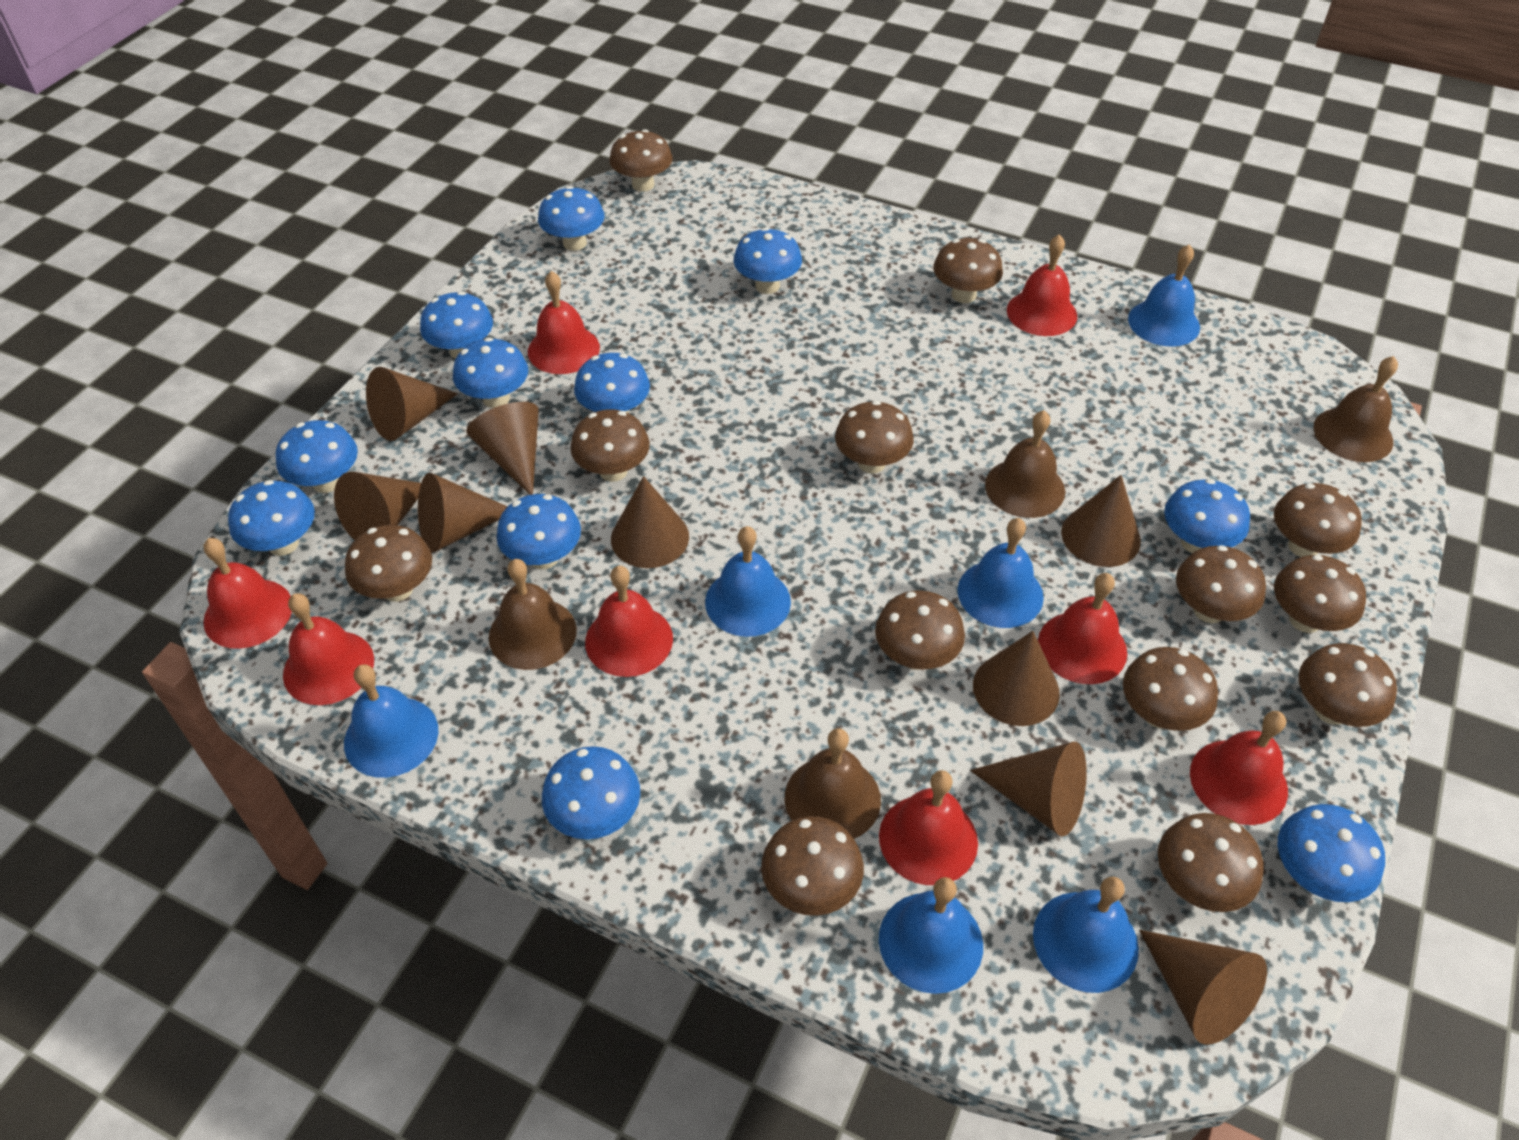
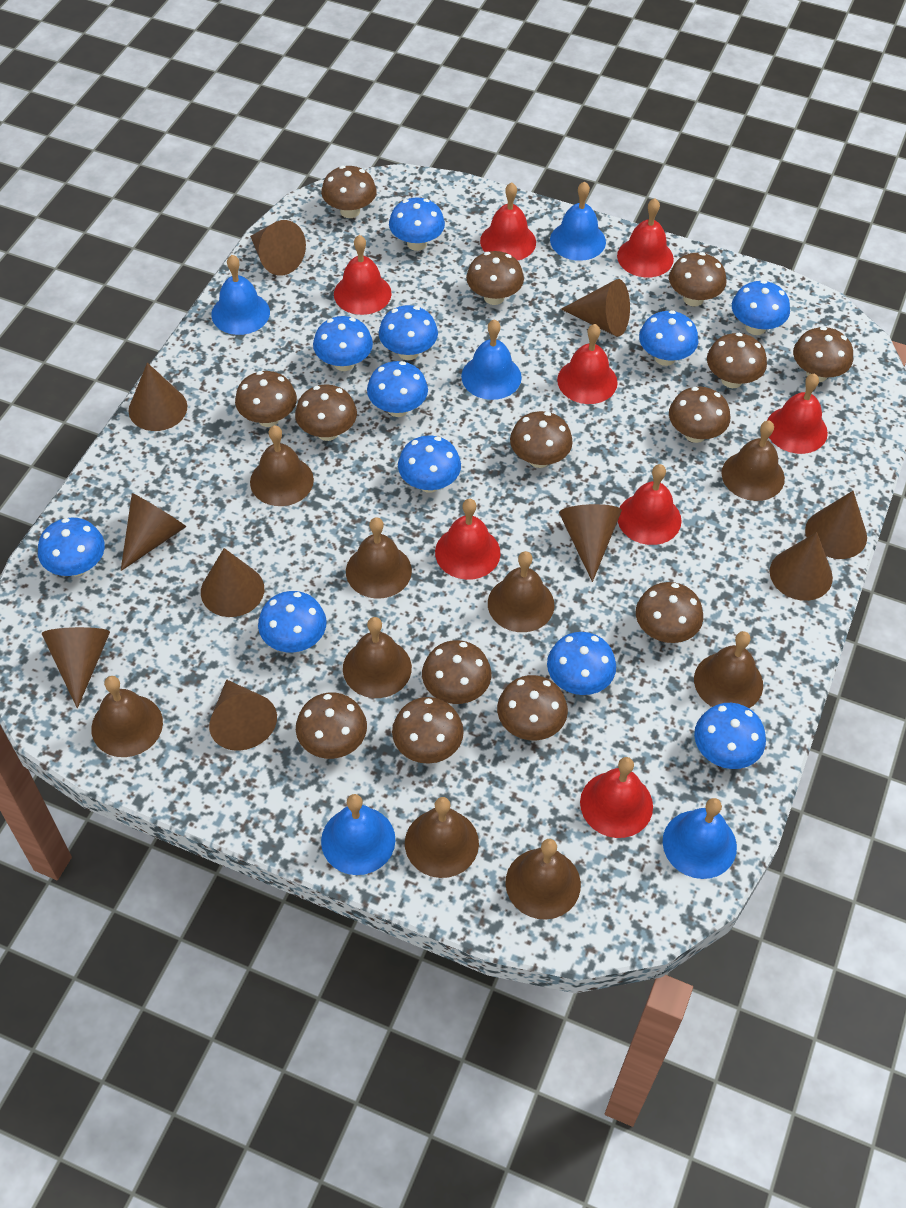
blue bell: 6 -> 5
brown bell: 4 -> 9
brown cone: 9 -> 10
brown mushroom: 13 -> 14

